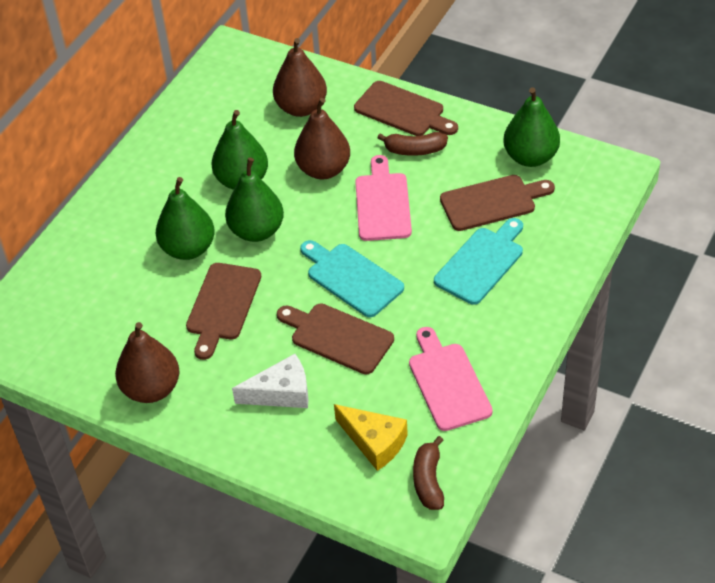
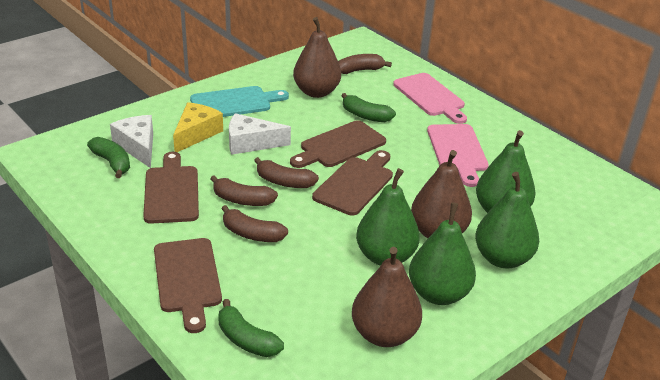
brown banana: 2 -> 4
green banana: 0 -> 3
turquoise cutting board: 2 -> 1
white cheese: 1 -> 2

